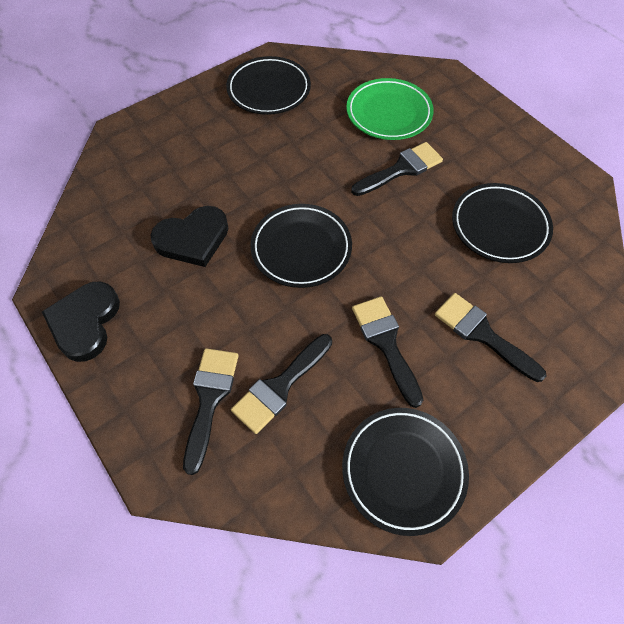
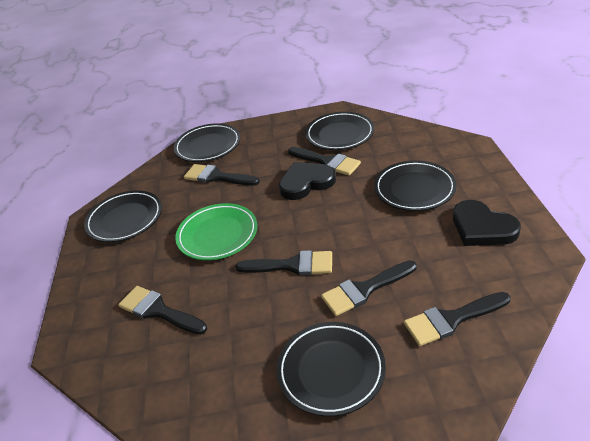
black brush: 5 -> 6
black plate: 4 -> 5

